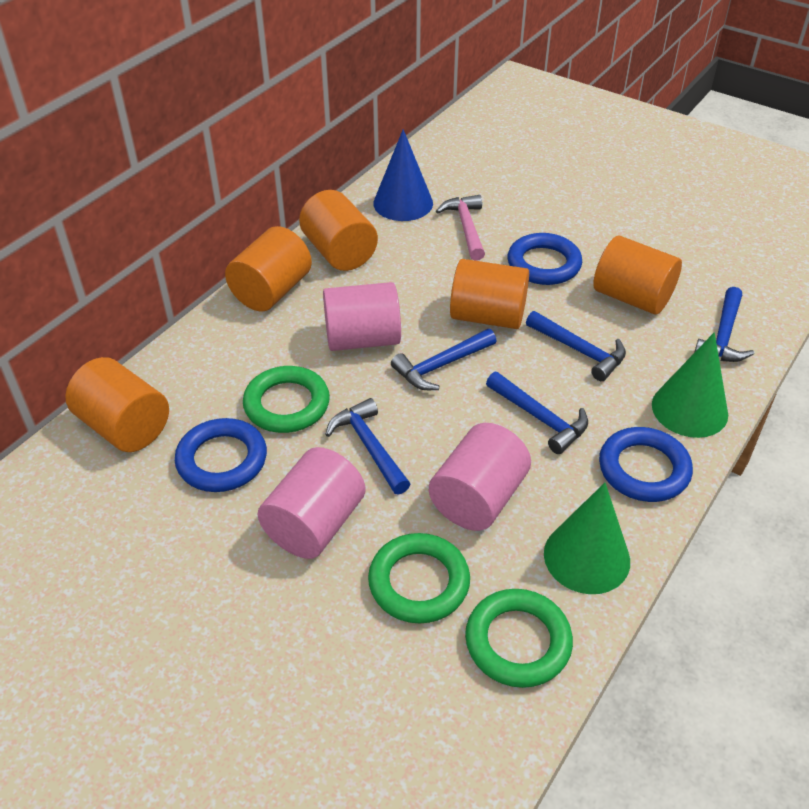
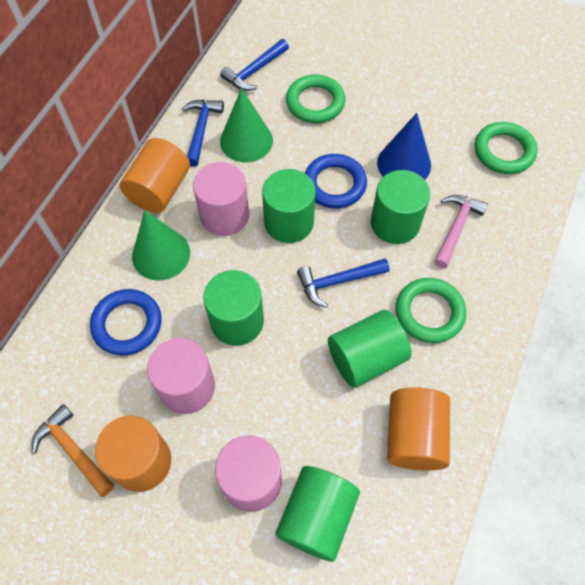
blue hammer: 5 -> 3
blue ring: 3 -> 2
green cylinder: 0 -> 5
orange cylinder: 5 -> 3
orange hammer: 0 -> 1

